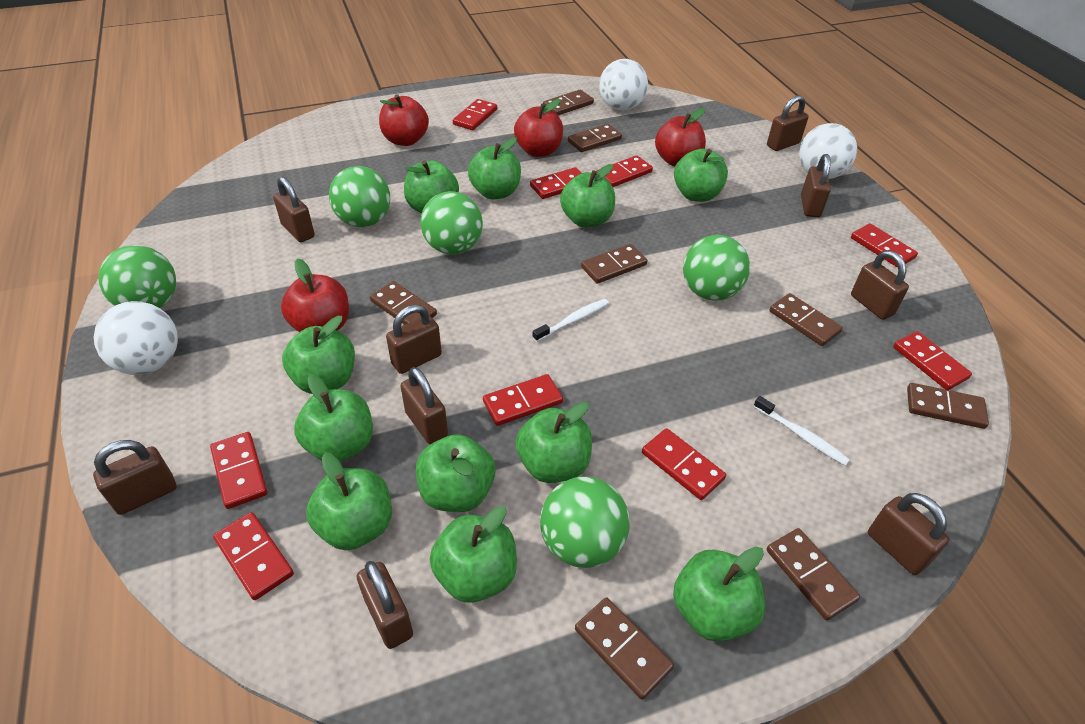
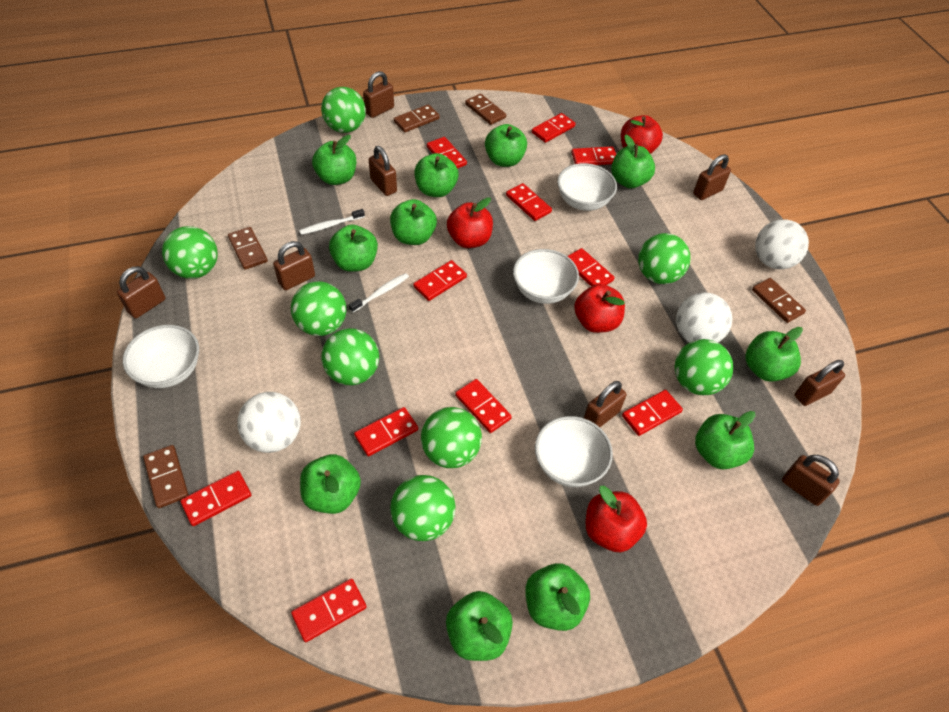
brown domino: 8 -> 5
brown padlock: 9 -> 8
green ball: 5 -> 8
red domino: 9 -> 11
white bowl: 0 -> 4

